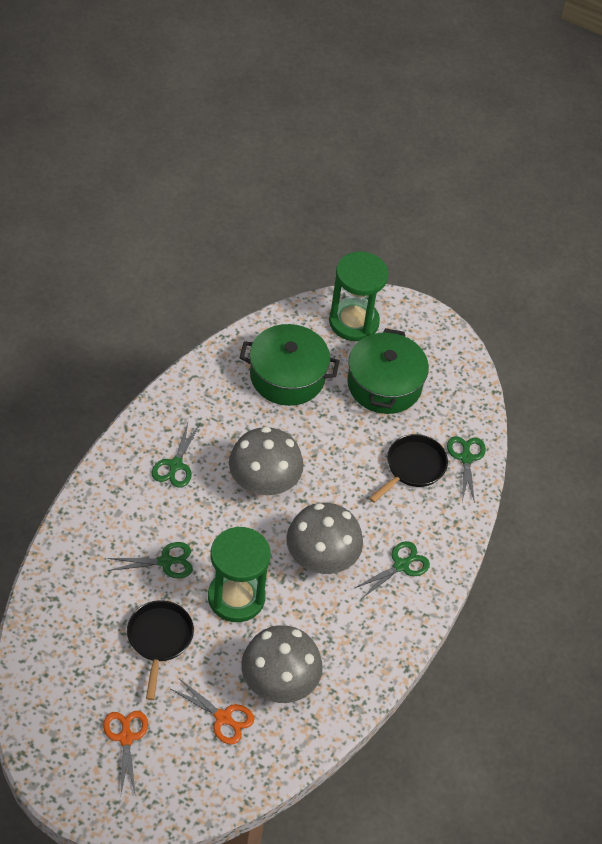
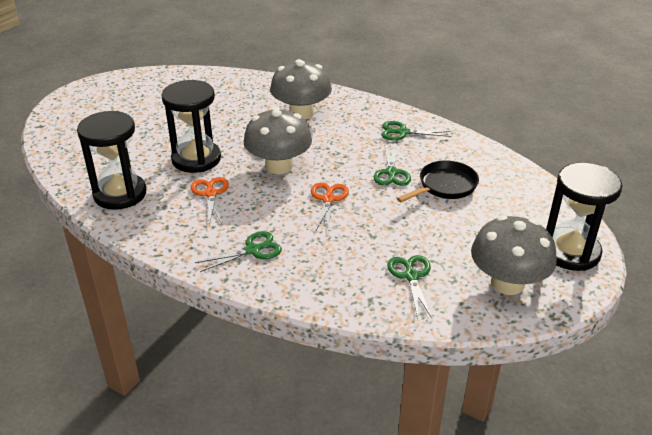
black hourglass: 0 -> 3
black pan: 2 -> 1
green hourglass: 2 -> 0
green pot: 2 -> 0

